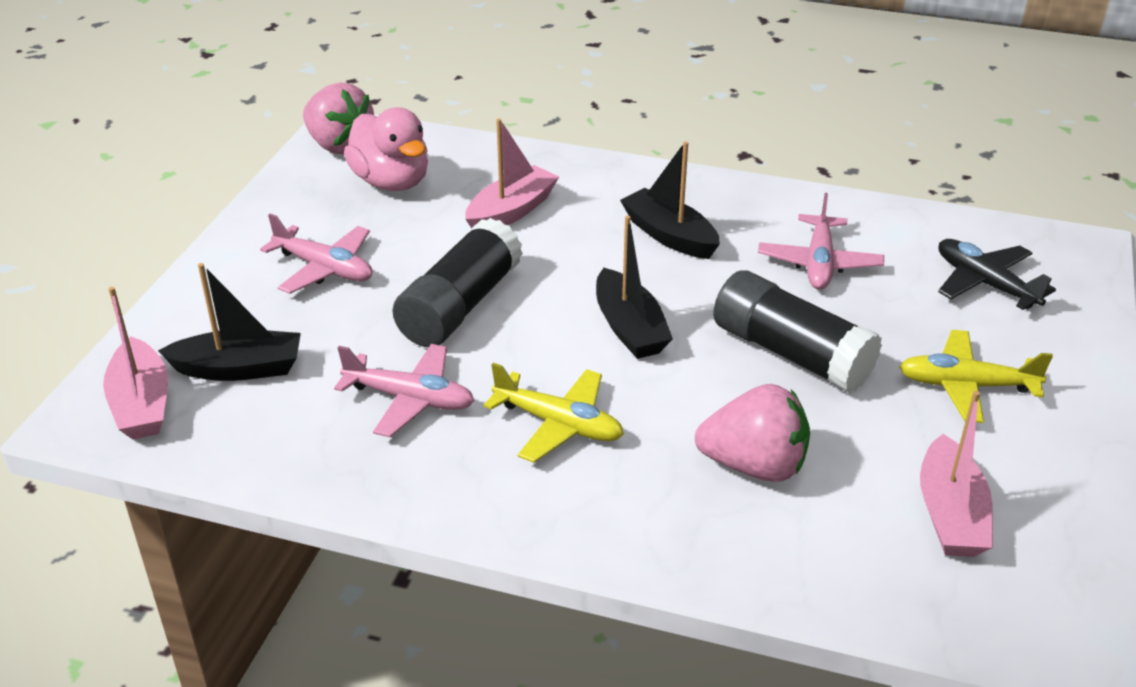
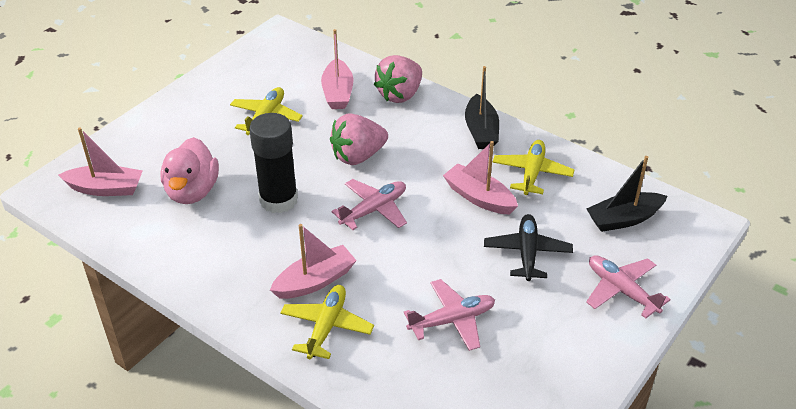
black boat: 3 -> 2
black glue stick: 2 -> 1
pink boat: 3 -> 4
yellow plane: 2 -> 3

